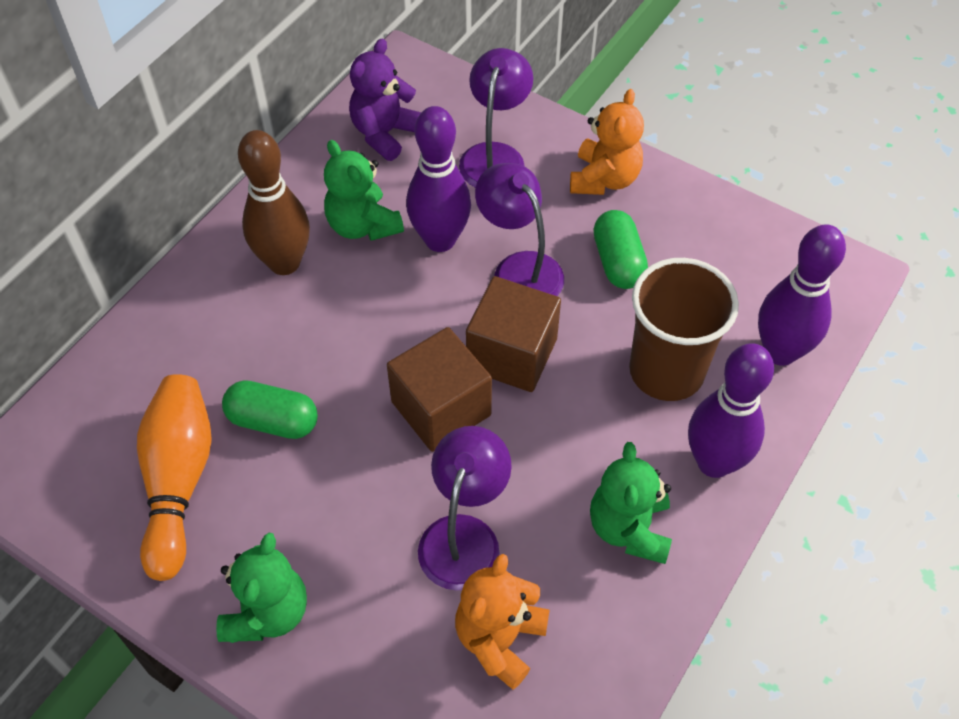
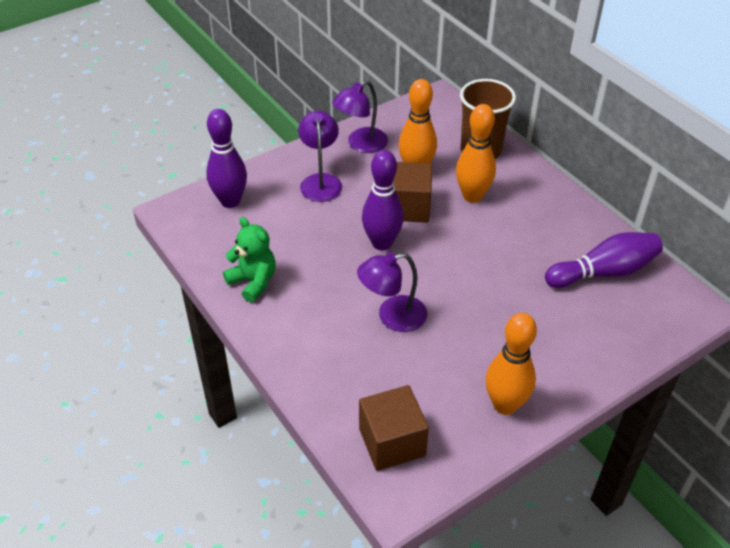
brown bowling pin: 1 -> 0
green capsule: 2 -> 0
green teddy bear: 3 -> 1
orange bowling pin: 1 -> 3
orange teddy bear: 2 -> 0
purple teddy bear: 1 -> 0

